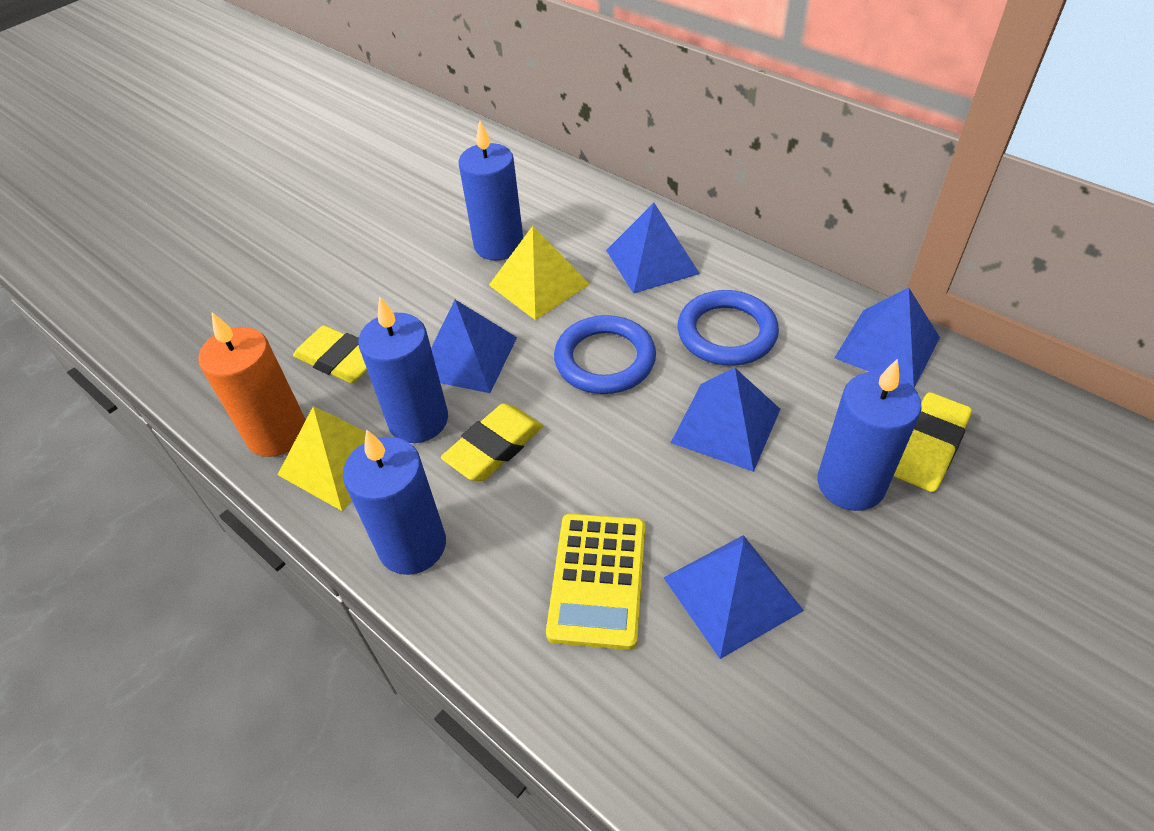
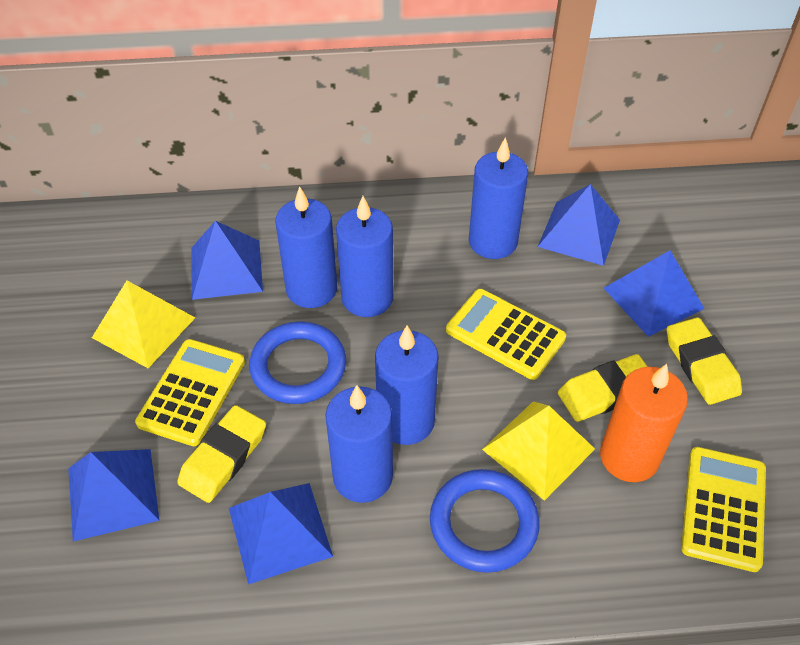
blue candle: 4 -> 5
yellow calculator: 1 -> 3

